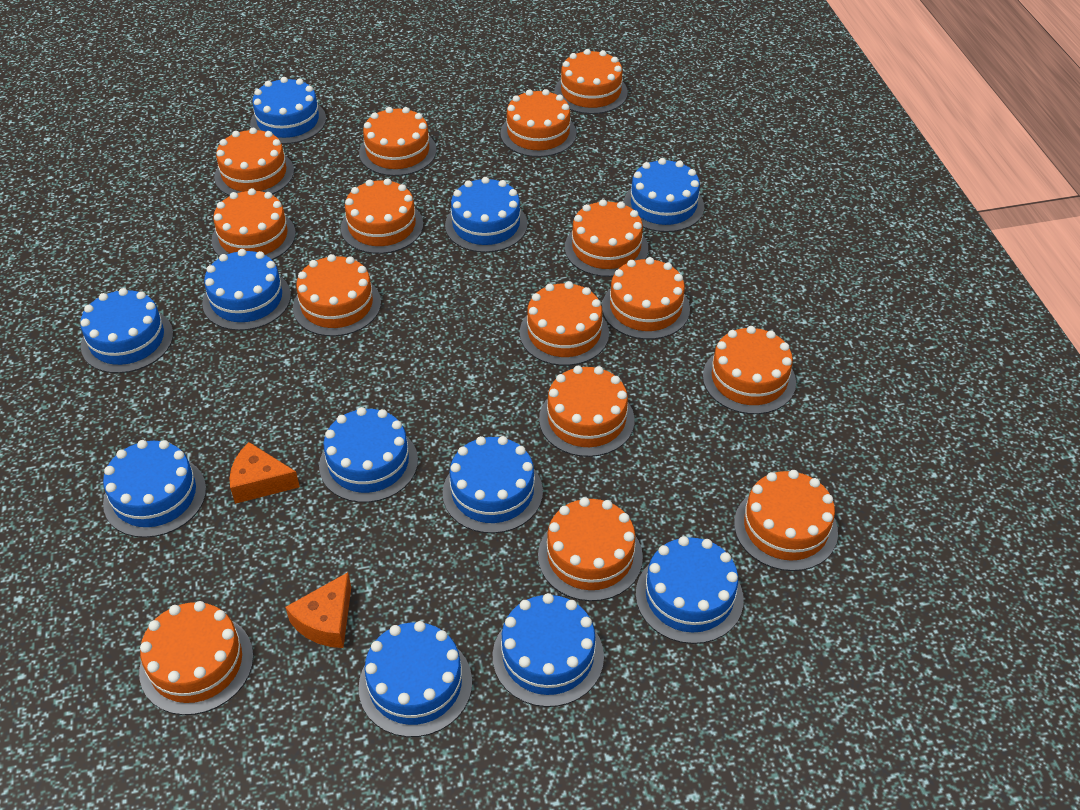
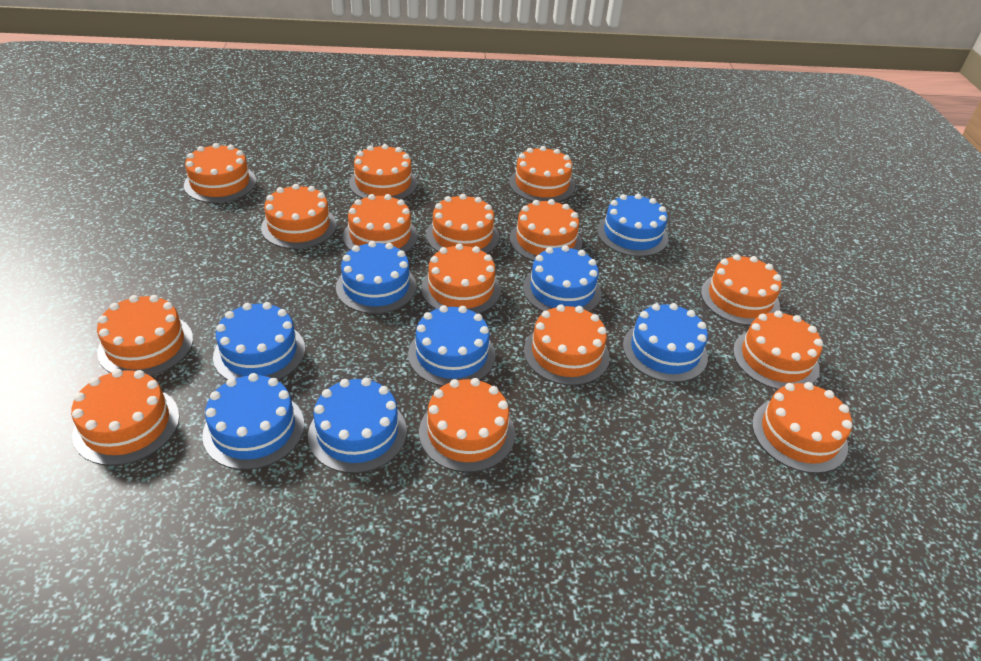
blue cake: 11 -> 8
orange cheese: 2 -> 0

